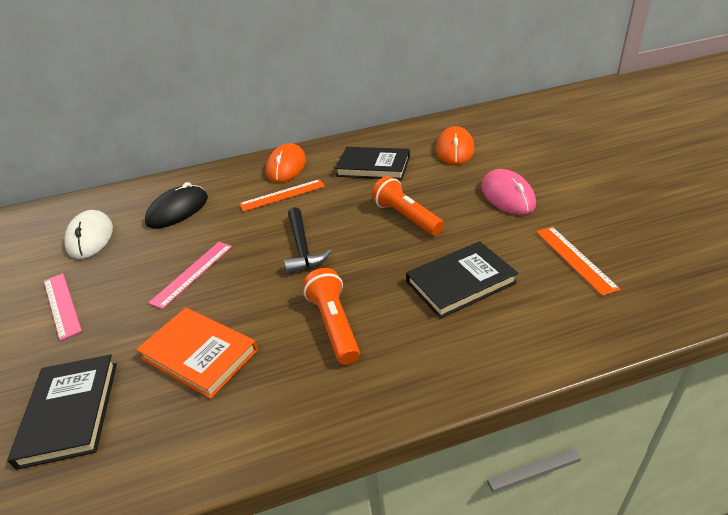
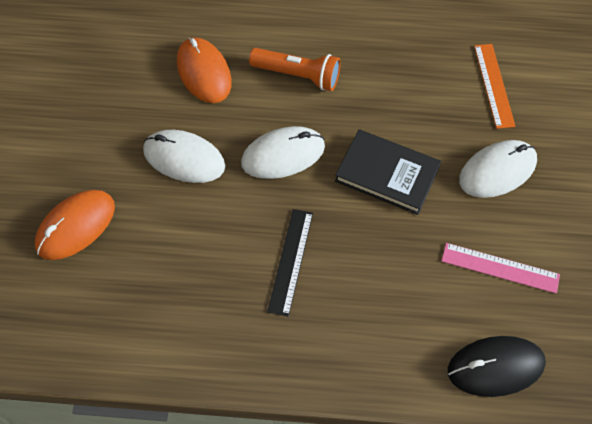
black book: 3 -> 1
black hammer: 1 -> 0
black ruler: 0 -> 1
orange book: 1 -> 0
orange flashlight: 2 -> 1
orange ruler: 2 -> 1
pink mouse: 1 -> 0
pink ruler: 2 -> 1
white mouse: 1 -> 3

